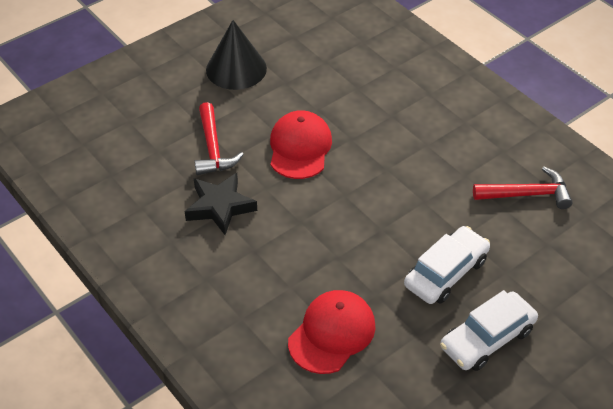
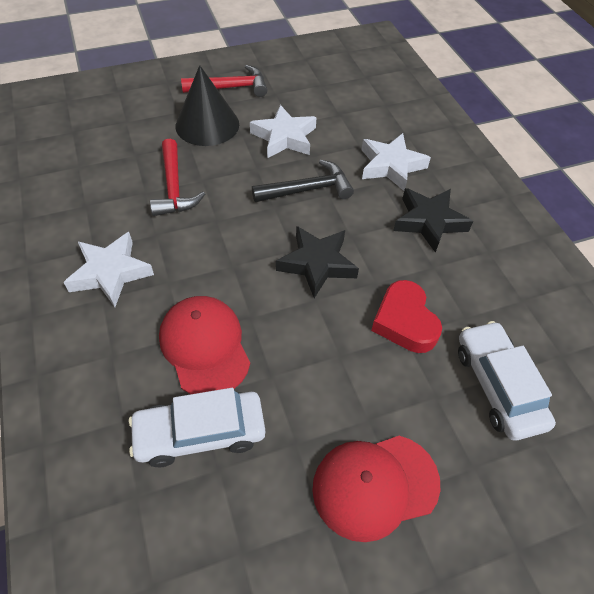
black hammer: 0 -> 1
black star: 1 -> 2
red heart: 0 -> 1
white star: 0 -> 3

